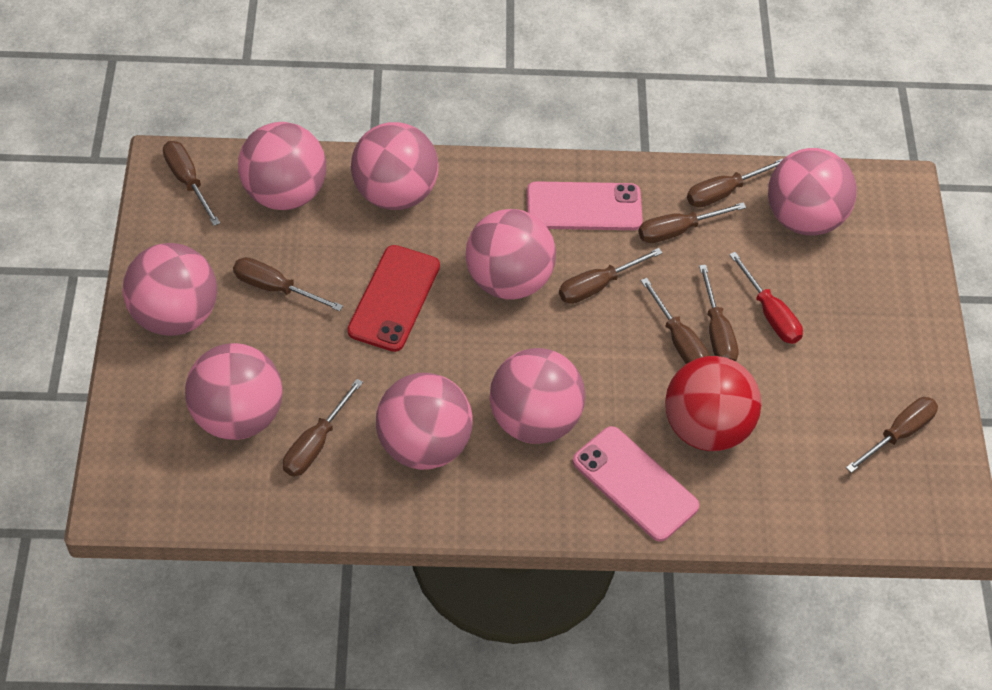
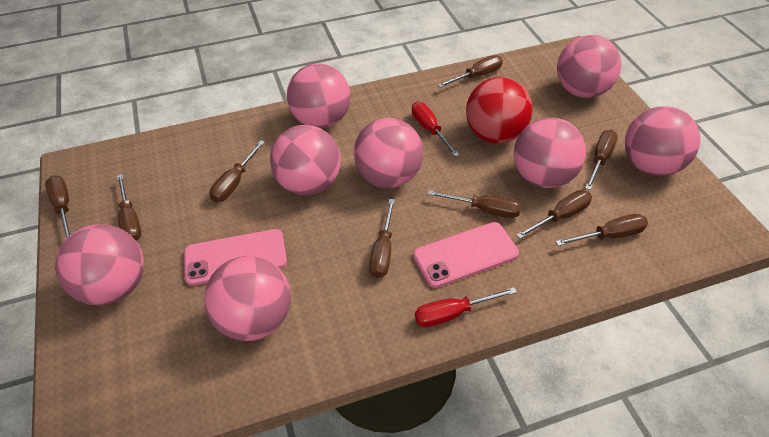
red phone: 1 -> 0
red screwdriver: 1 -> 2

